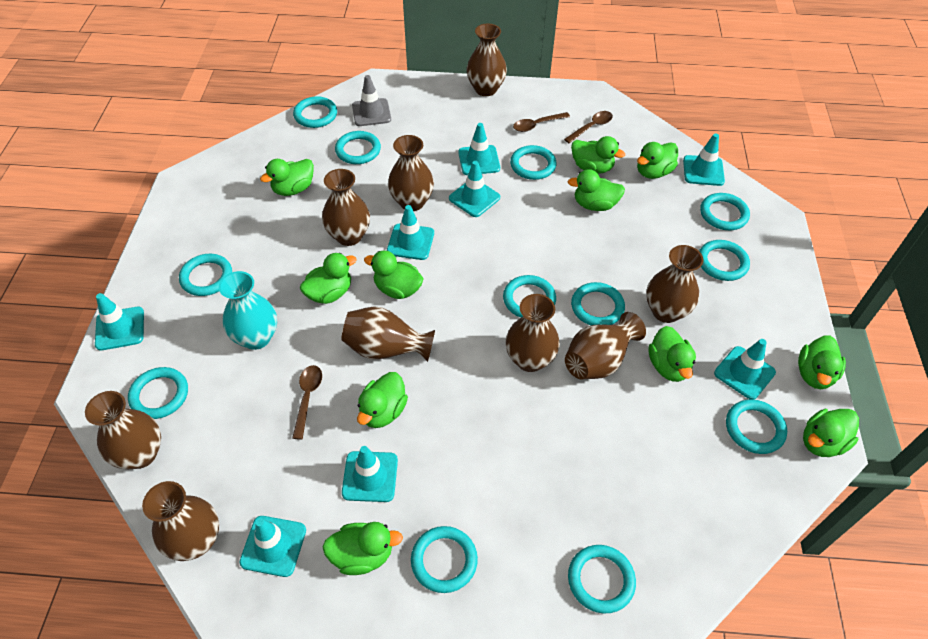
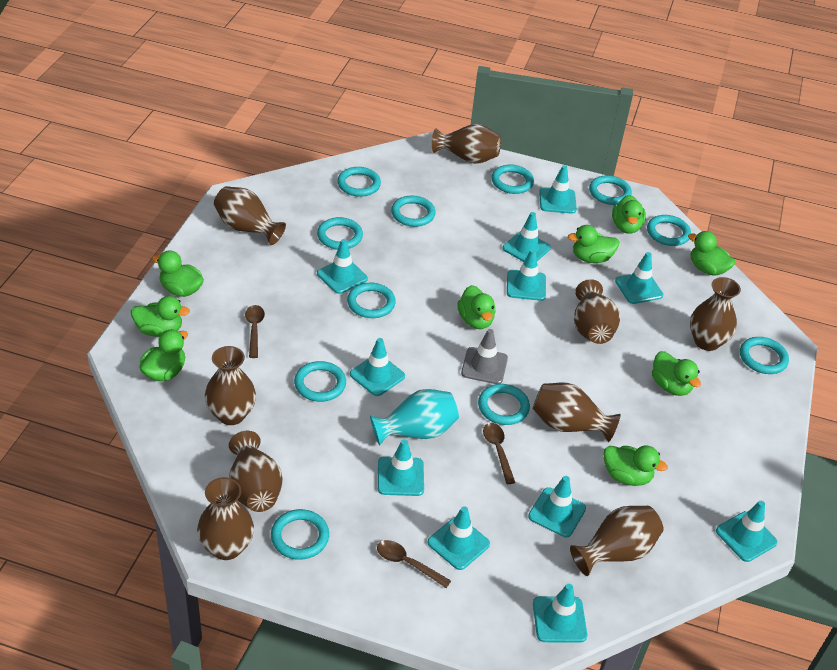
green duck: 11 -> 9
turquoise ring: 12 -> 11
turquoise traffic cone: 8 -> 11

